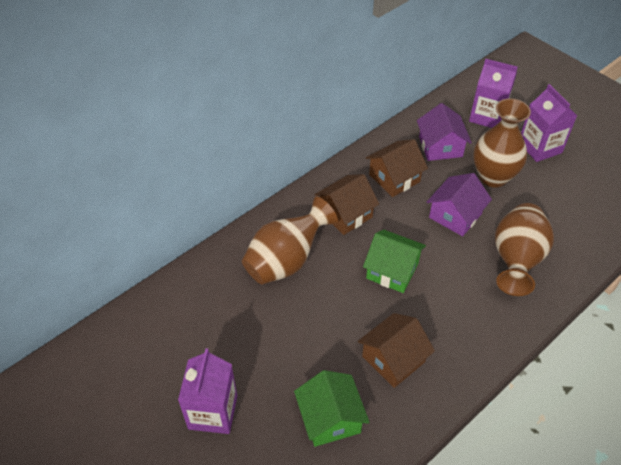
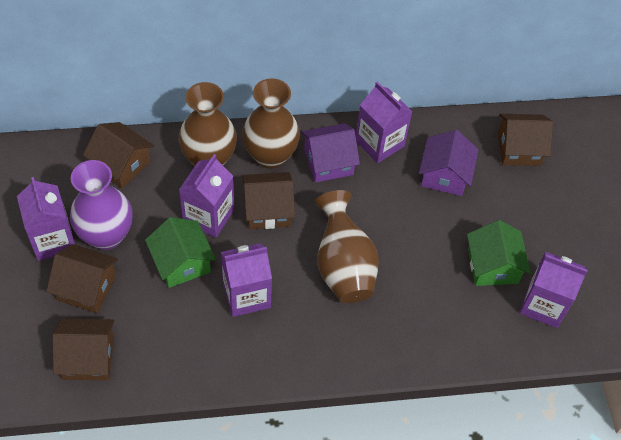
brown house: 3 -> 5
purple carton: 3 -> 5
purple vase: 0 -> 1

